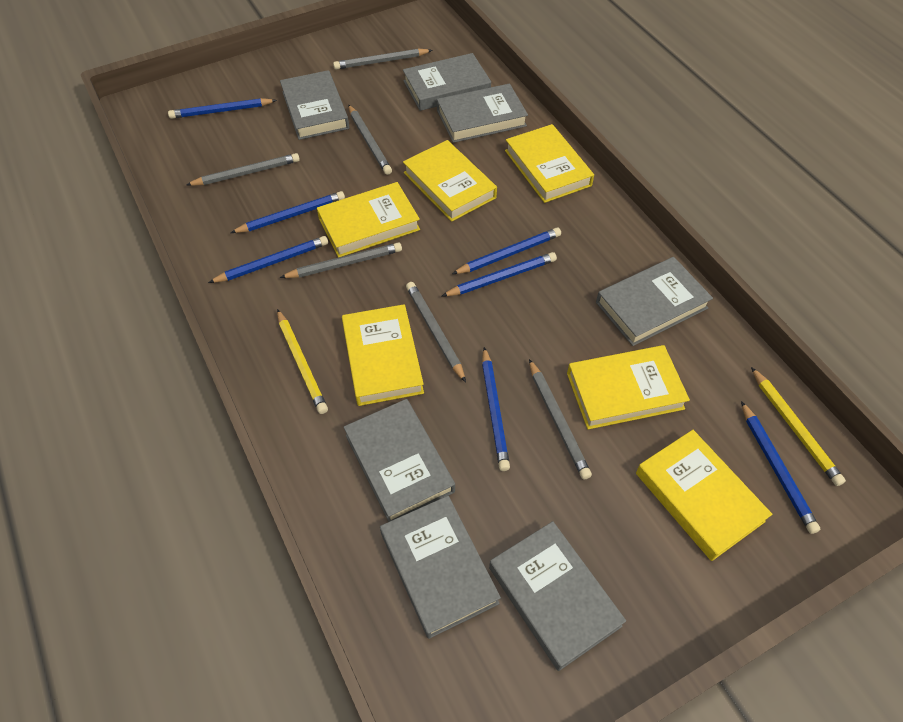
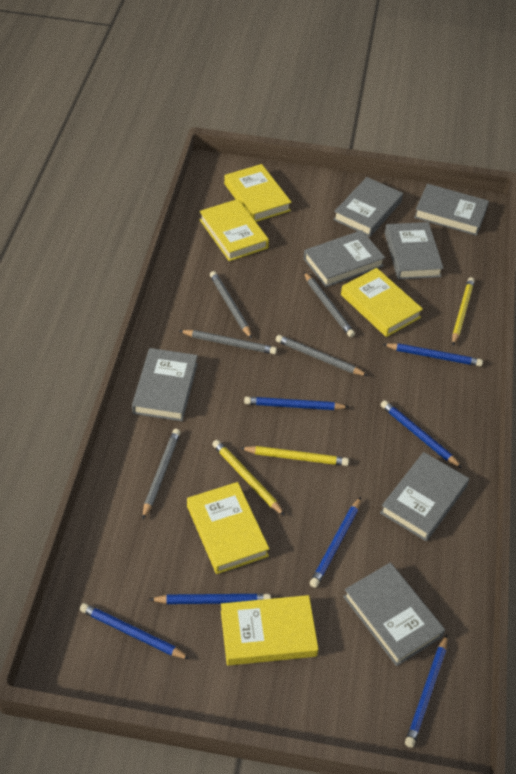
grey pencil: 6 -> 5
yellow book: 6 -> 5
yellow pencil: 2 -> 3

